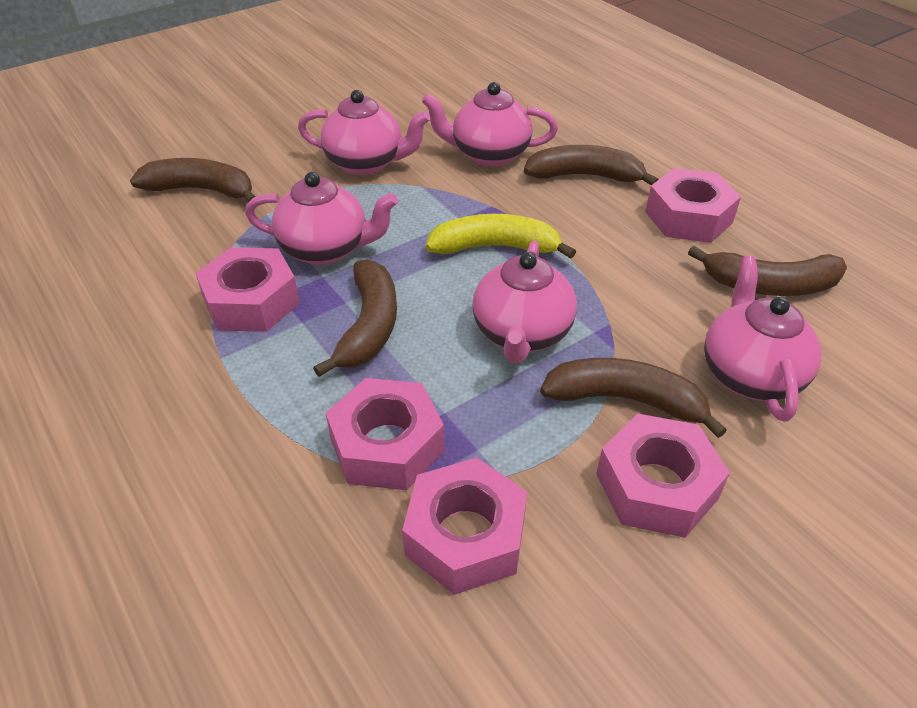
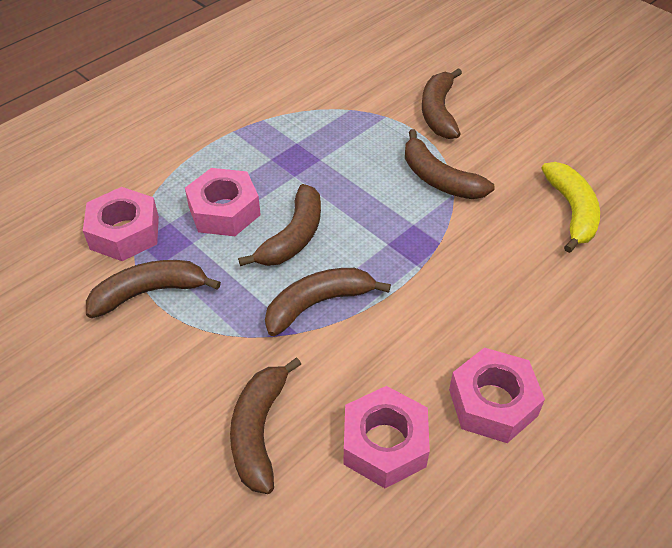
brown banana: 5 -> 6
pink nut: 5 -> 4
pink teapot: 5 -> 0

